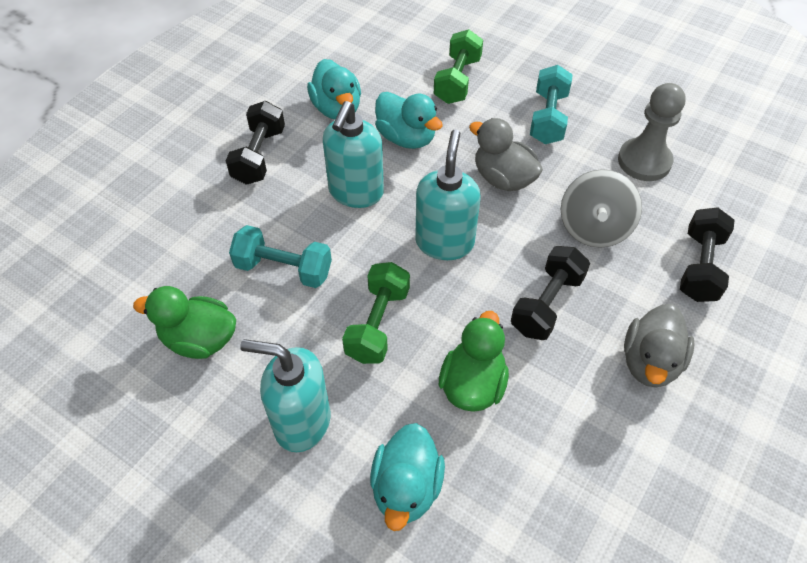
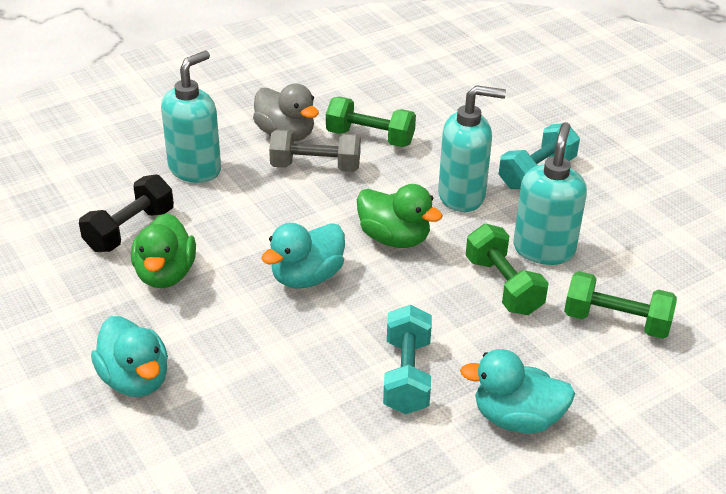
black dumbbell: 3 -> 1
green dumbbell: 2 -> 3
grey duck: 2 -> 1
grey dumbbell: 0 -> 1
grey pawn: 1 -> 0
grey spinning top: 1 -> 0

